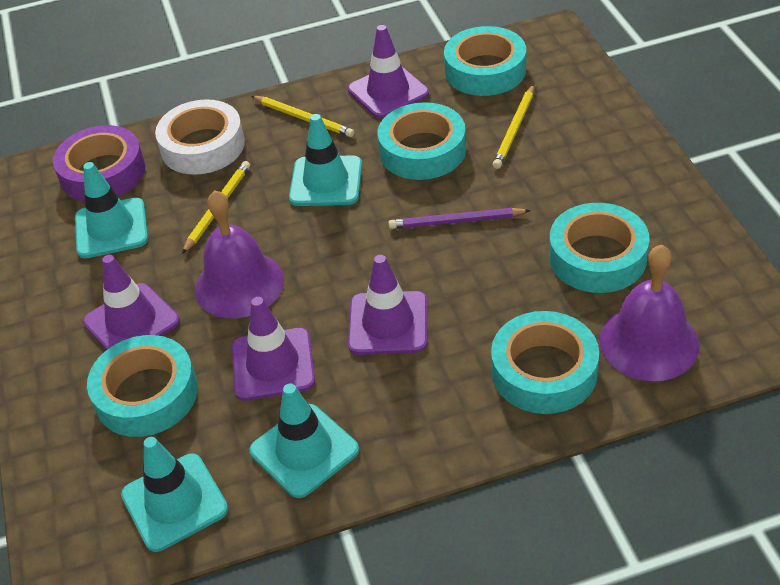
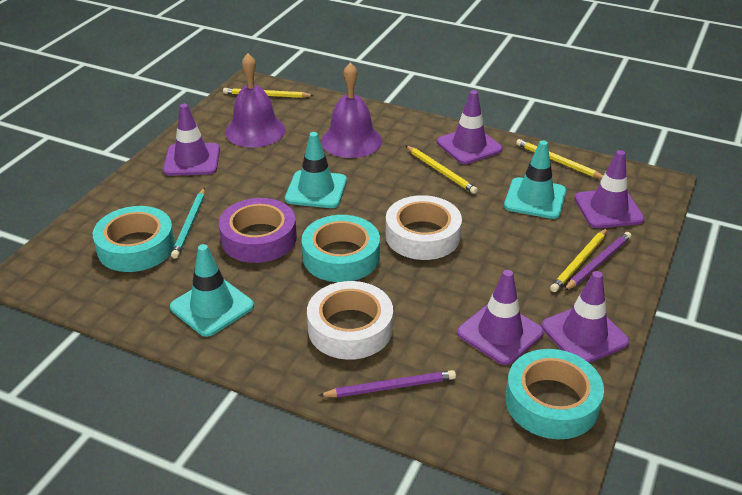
purple pencil: 1 -> 2
purple traffic cone: 4 -> 5
turquoise pencil: 0 -> 1
turquoise tape: 5 -> 3
turquoise traffic cone: 4 -> 3
white tape: 1 -> 2
yellow pencil: 3 -> 4

